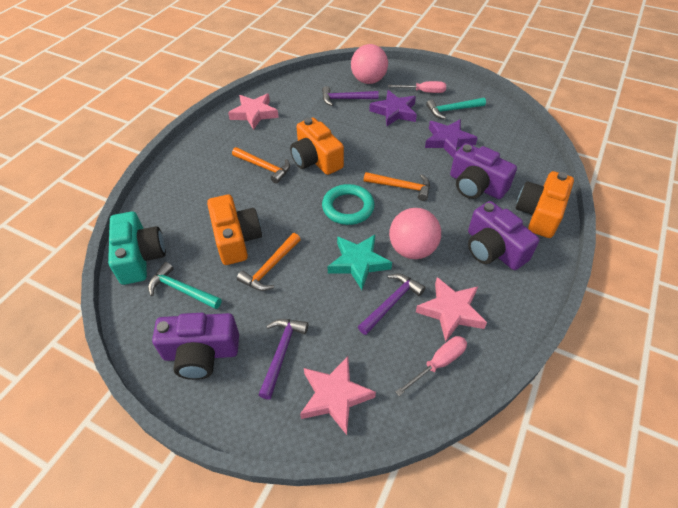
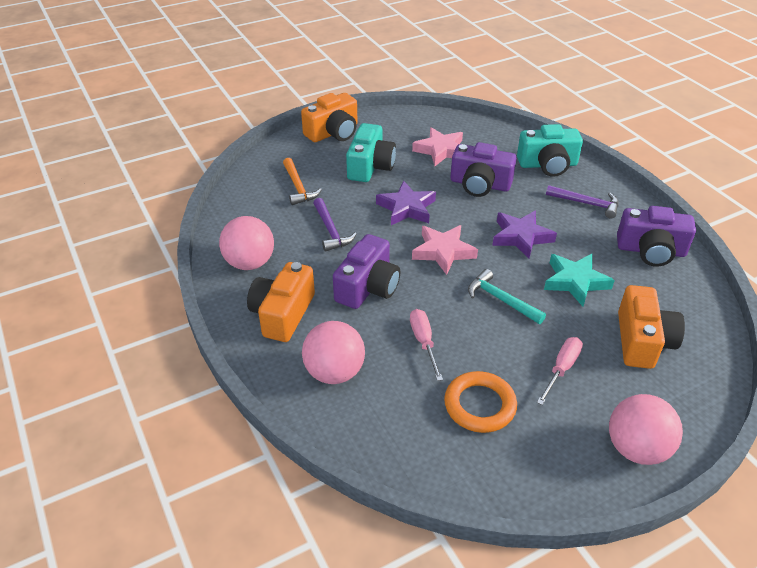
orange hammer: 3 -> 1
orange ring: 0 -> 1
pink ball: 2 -> 3
pink star: 3 -> 2
purple hammer: 3 -> 2
turquoise camera: 1 -> 2
turquoise hammer: 2 -> 1
turquoise ring: 1 -> 0

